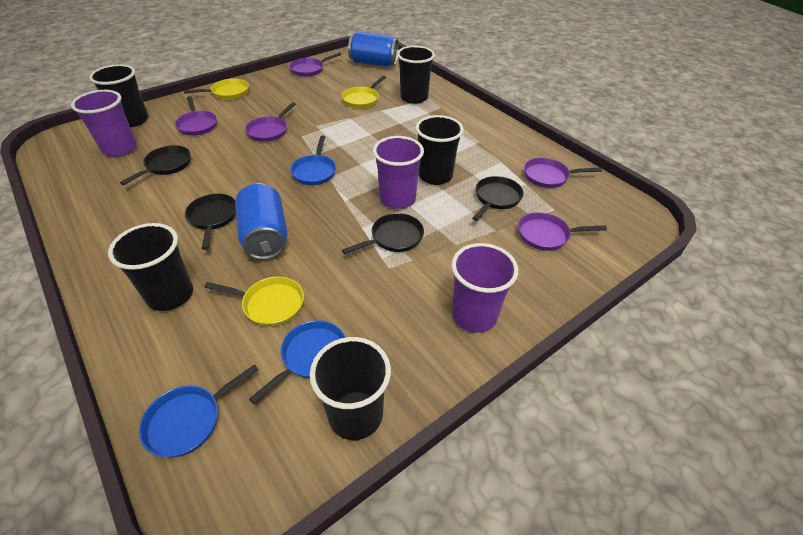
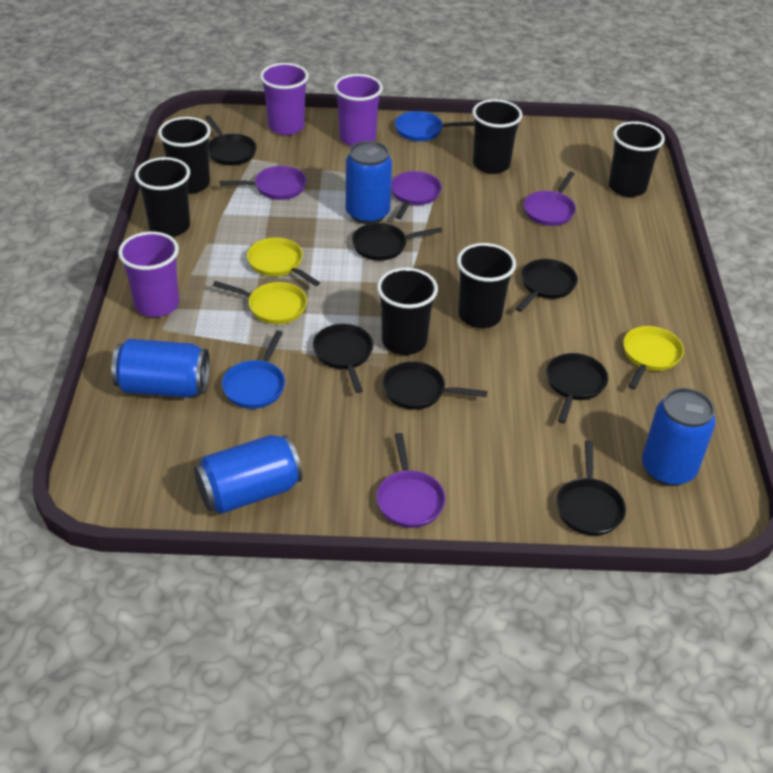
black cup: 5 -> 6
black pan: 4 -> 7
blue can: 2 -> 4
blue pan: 3 -> 2
purple pan: 5 -> 4

